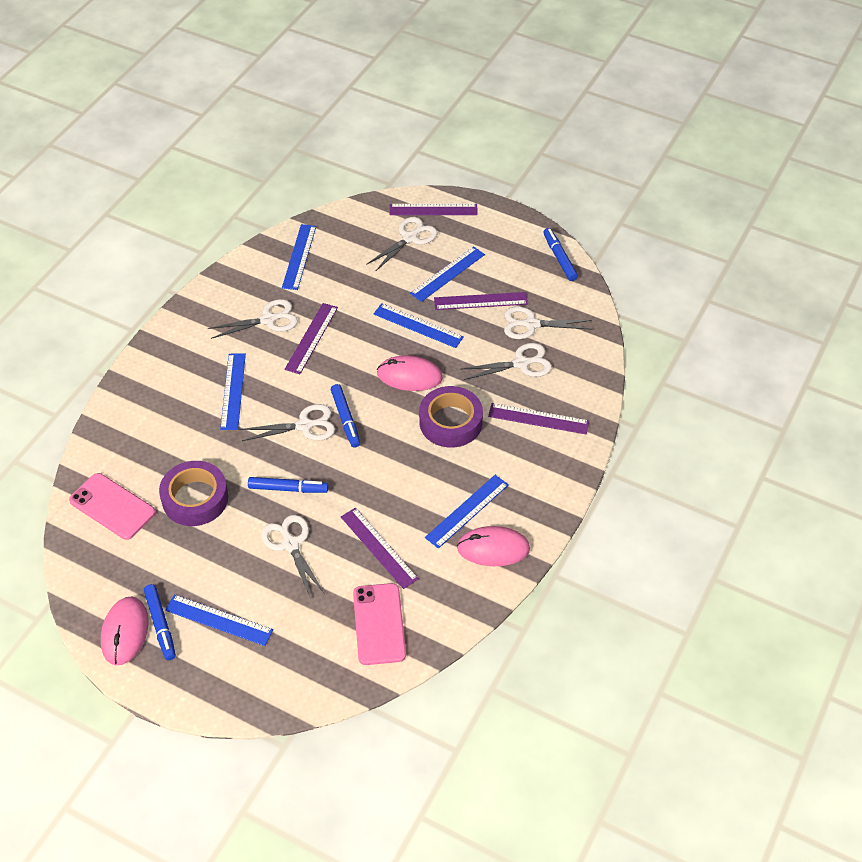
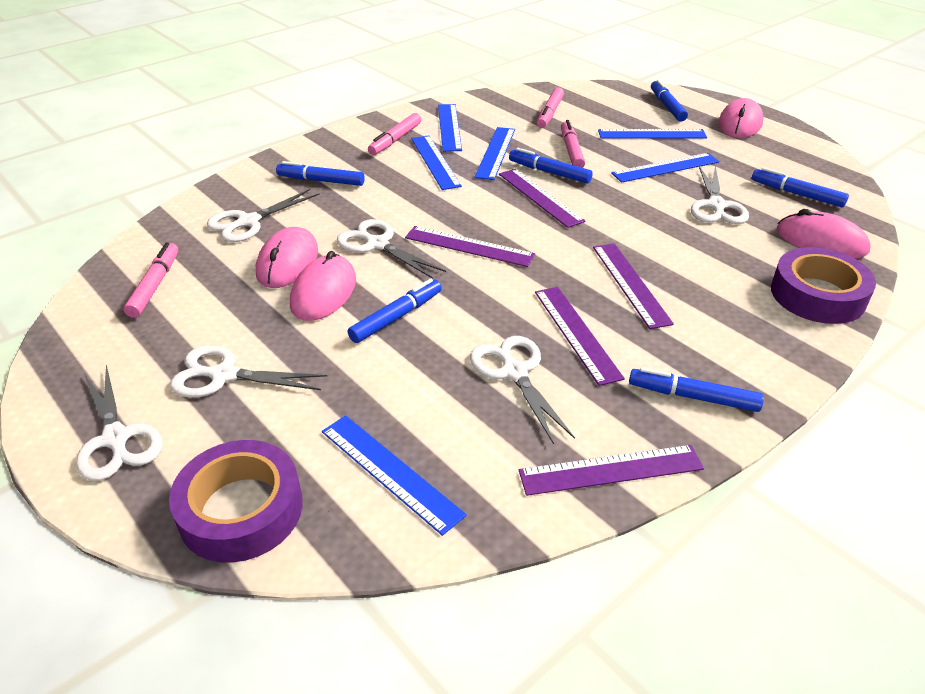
blue marker: 4 -> 6
pink marker: 0 -> 4
pink mouse: 3 -> 4
pink phone: 2 -> 0

